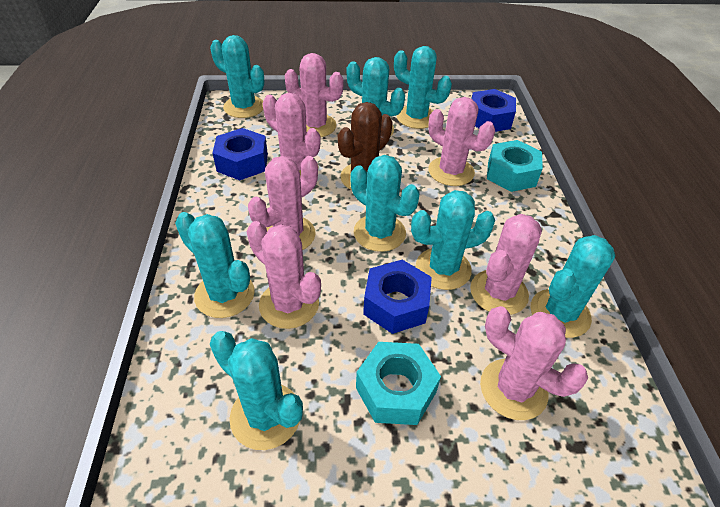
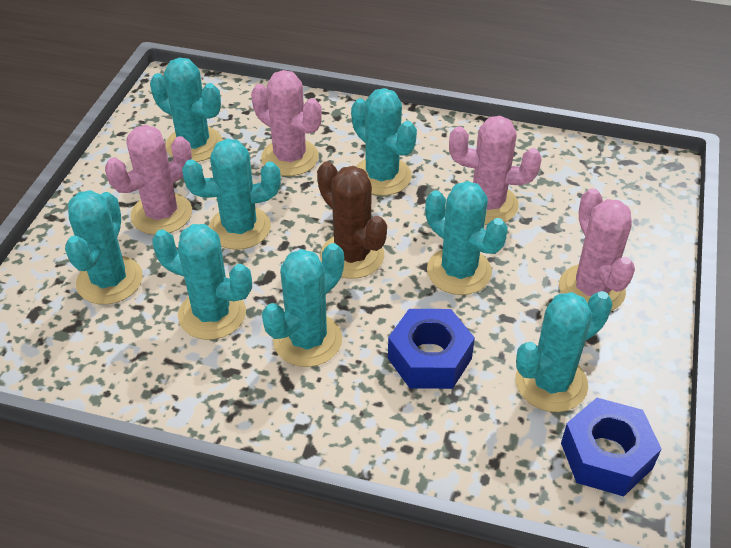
blue nut: 3 -> 2
pink cactus: 7 -> 4
turquoise nut: 2 -> 0

